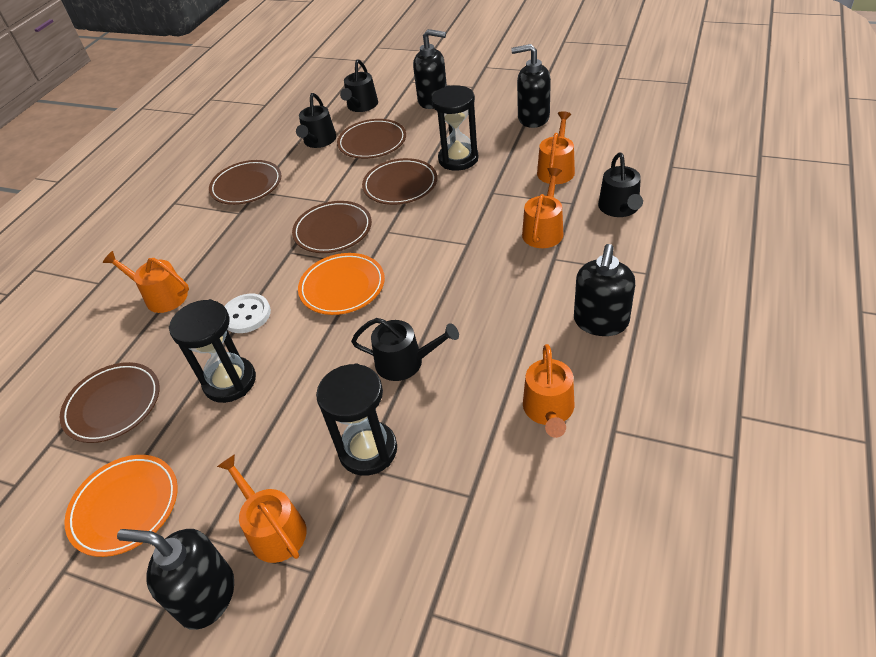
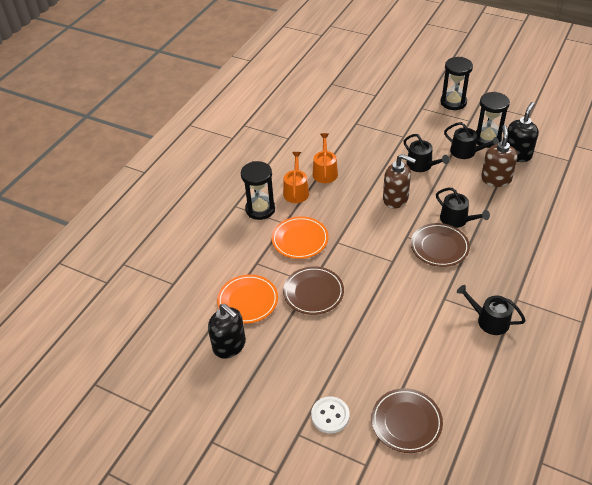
black soap dispenser: 4 -> 2
brown plate: 5 -> 3
brown soap dispenser: 0 -> 2
orange watering can: 5 -> 2

